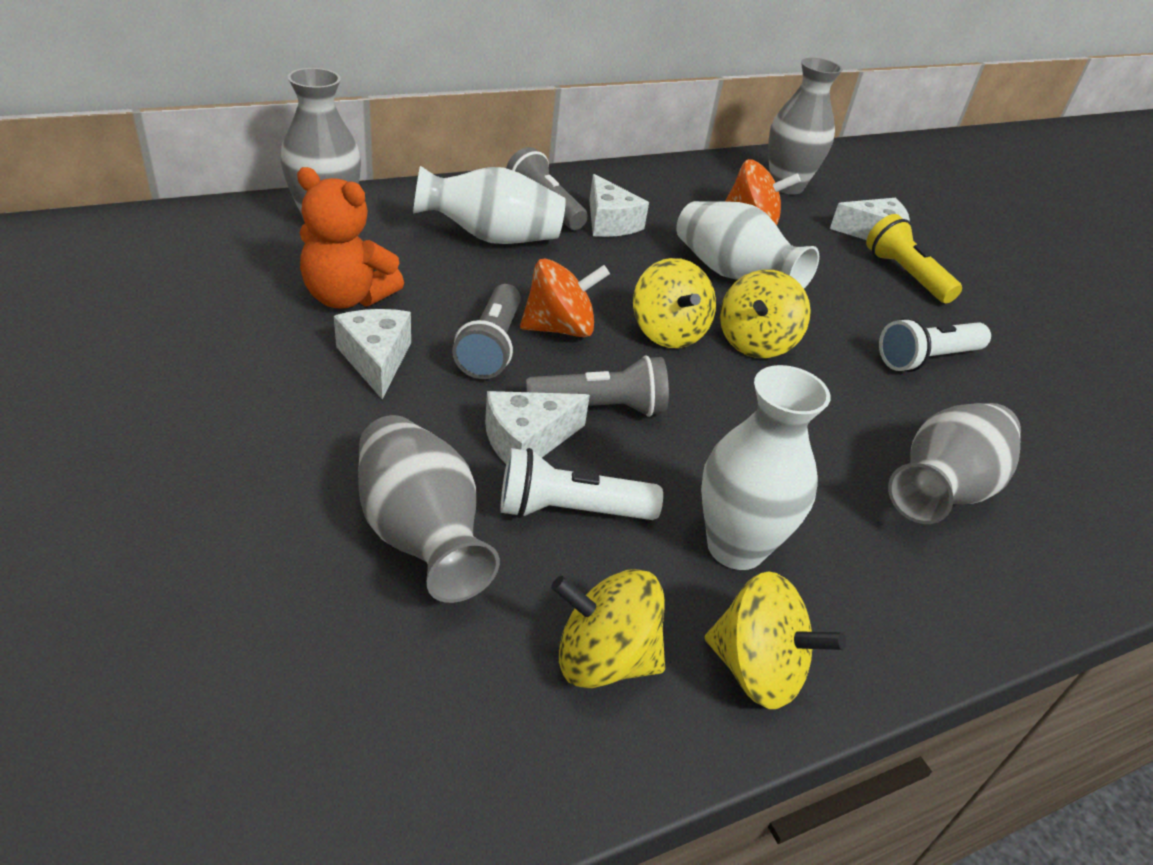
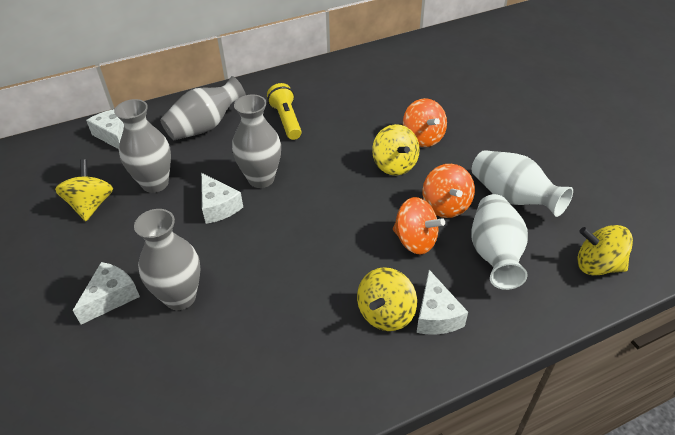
grey flashlight: 3 -> 0
orange spinning top: 2 -> 3
orange teddy bear: 1 -> 0
white flashlight: 2 -> 0
white vase: 3 -> 2

